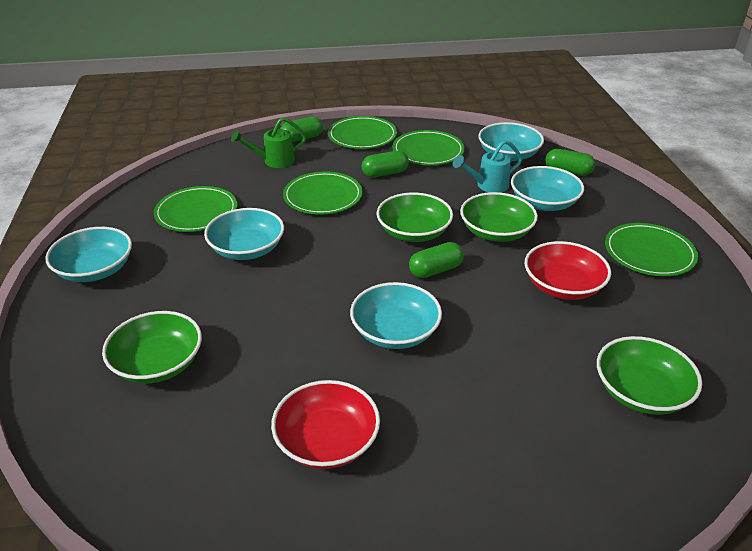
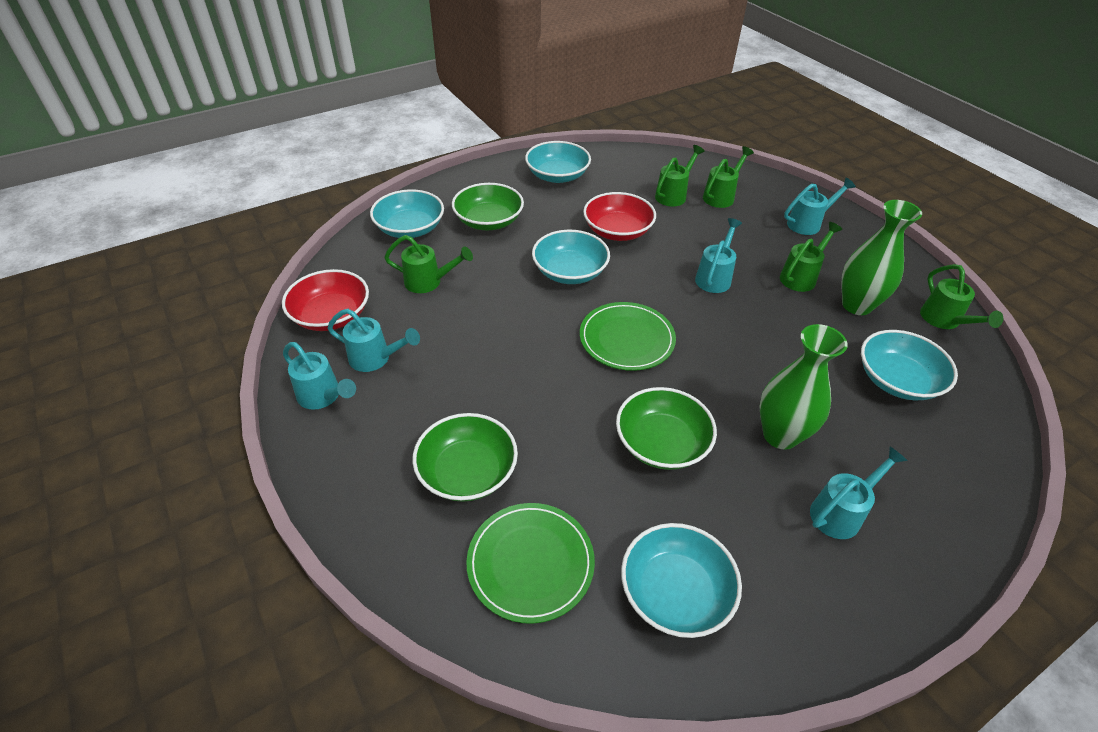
green bowl: 4 -> 3
green capsule: 4 -> 0
green plate: 5 -> 2
green vase: 0 -> 2
green watering can: 1 -> 5
turquoise watering can: 1 -> 5

